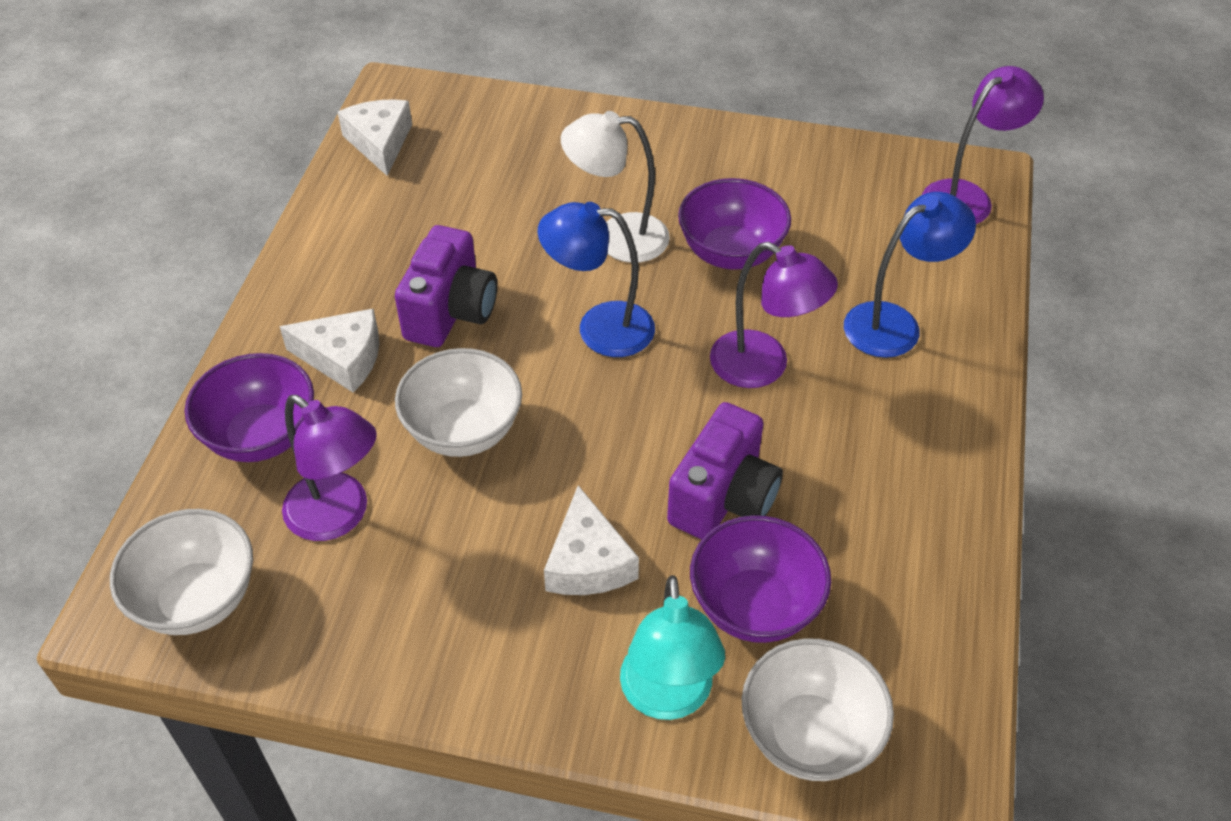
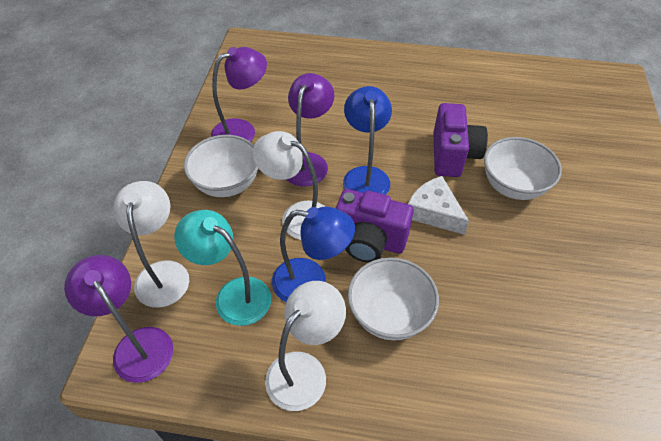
purple bowl: 3 -> 0
white cheese: 3 -> 1
white lamp: 1 -> 3

